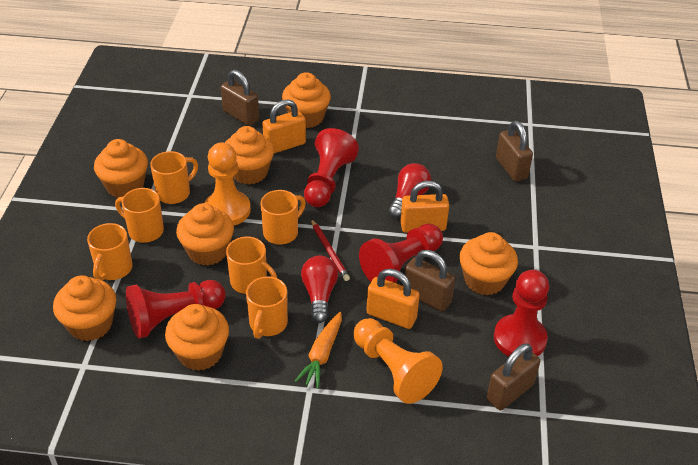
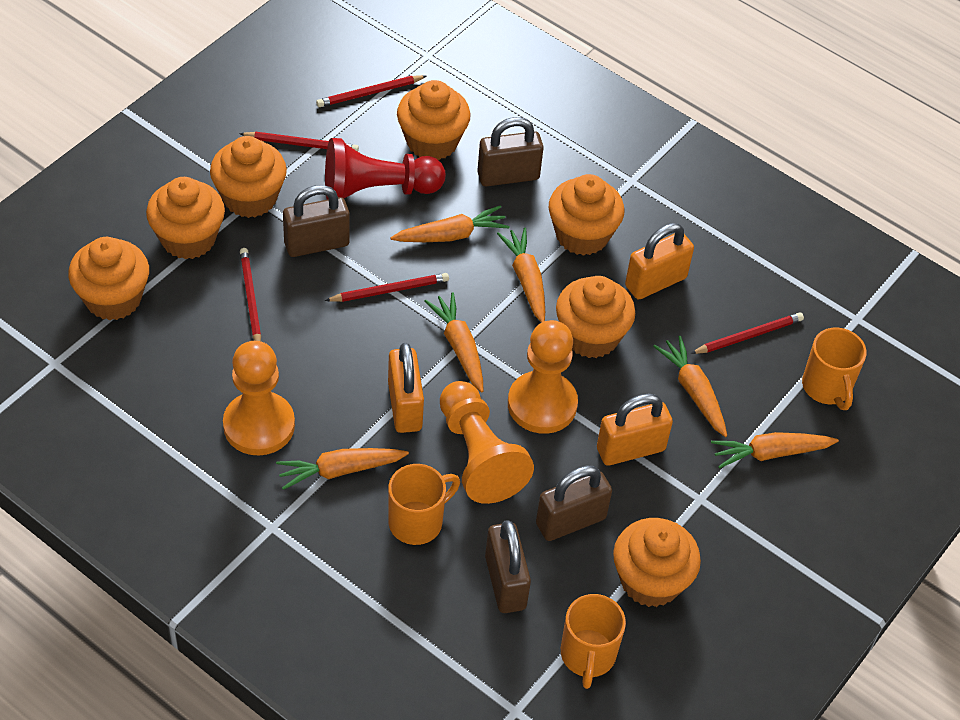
orange carrot: 1 -> 6
orange mug: 6 -> 3
orange pawn: 2 -> 3
red light bulb: 2 -> 0
red pawn: 4 -> 1
red pencil: 1 -> 5

